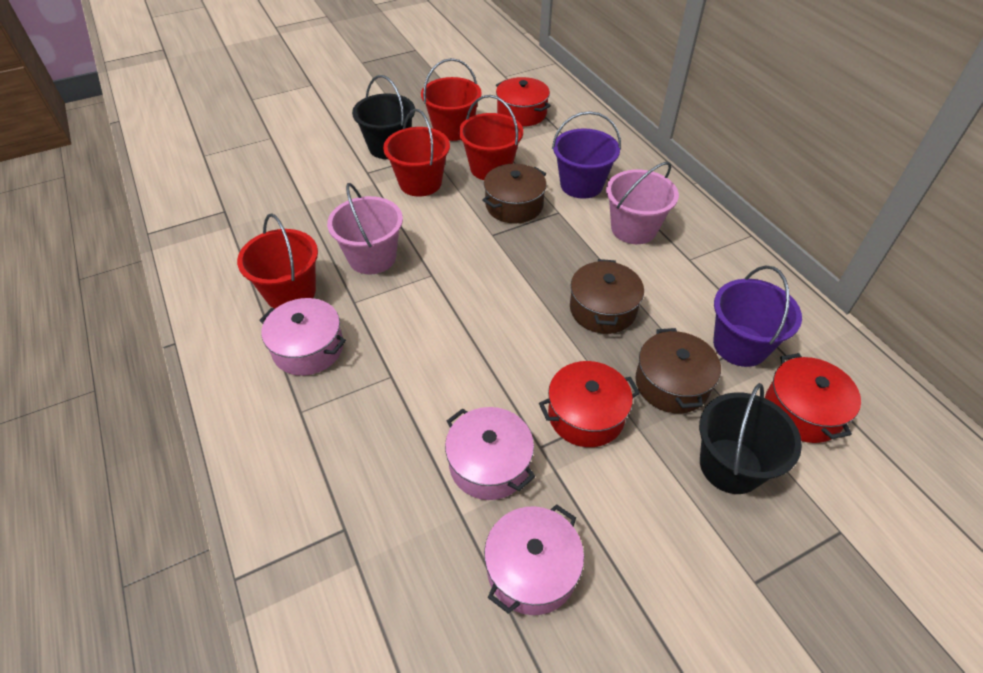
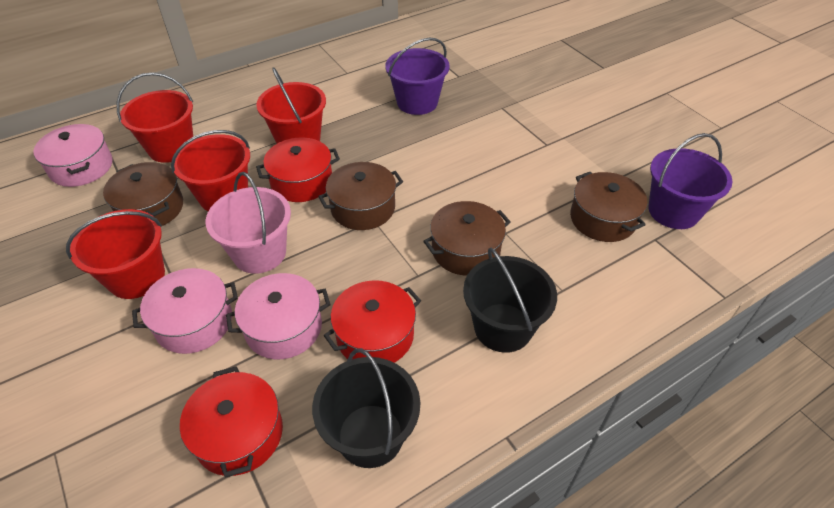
brown pot: 3 -> 4
pink bucket: 2 -> 1

